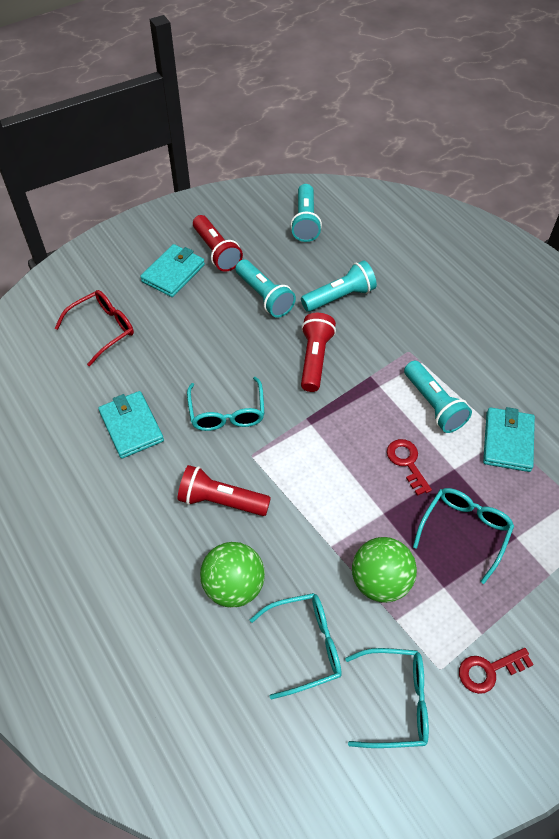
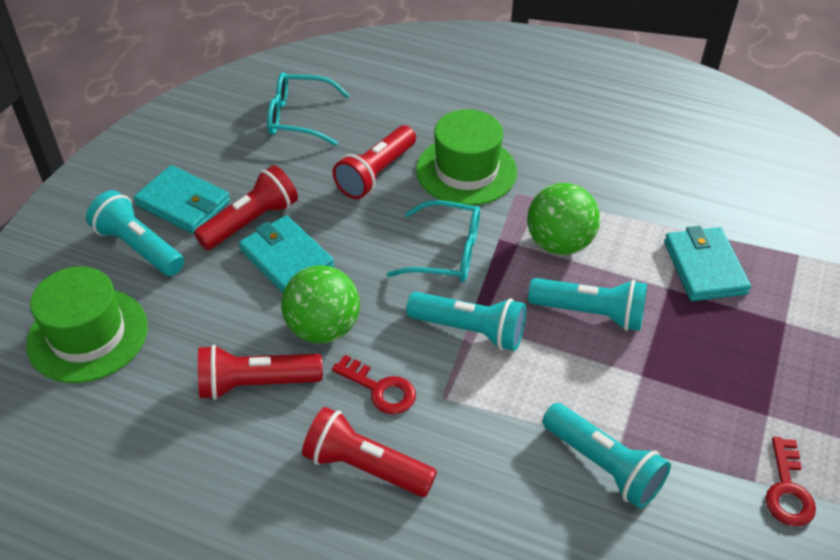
green hat: 0 -> 2
red flashlight: 3 -> 4
red glasses: 1 -> 0
turquoise glasses: 4 -> 2

